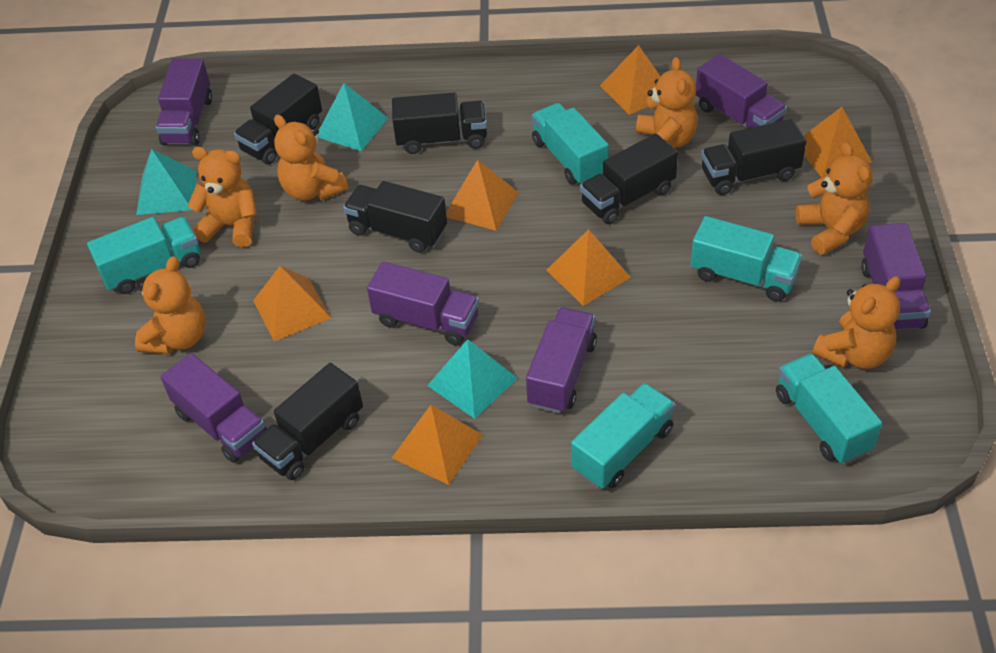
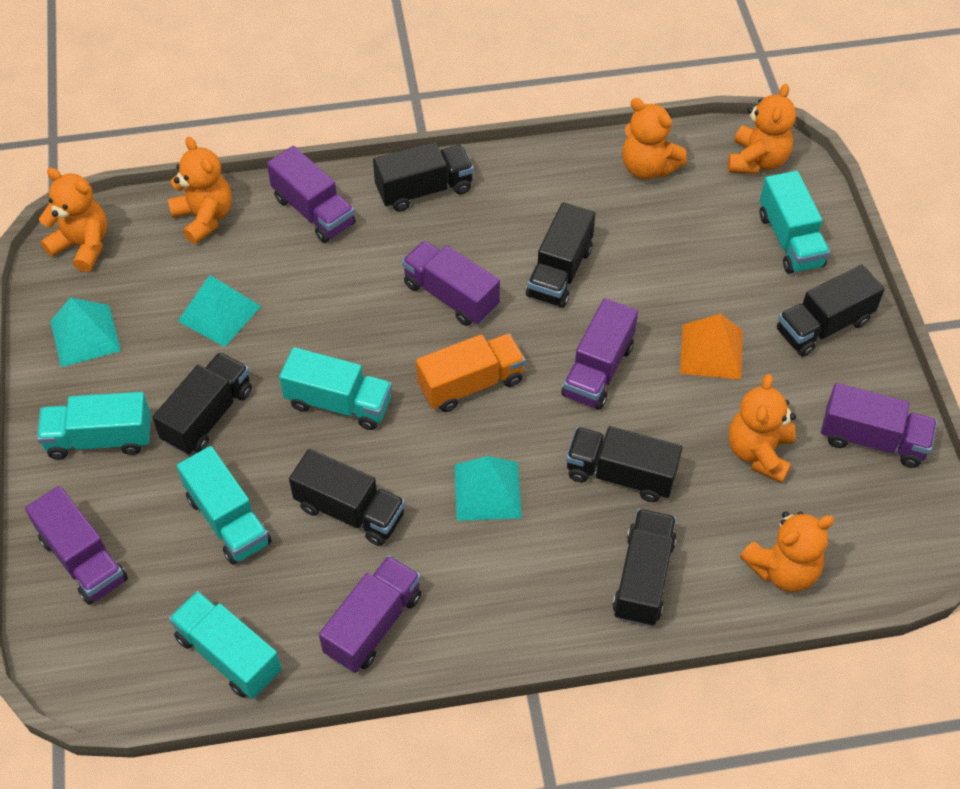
black truck: 6 -> 7
orange pyramid: 6 -> 1
orange truck: 0 -> 1

